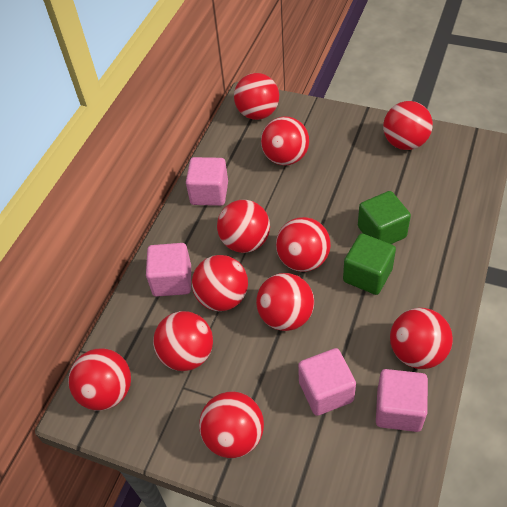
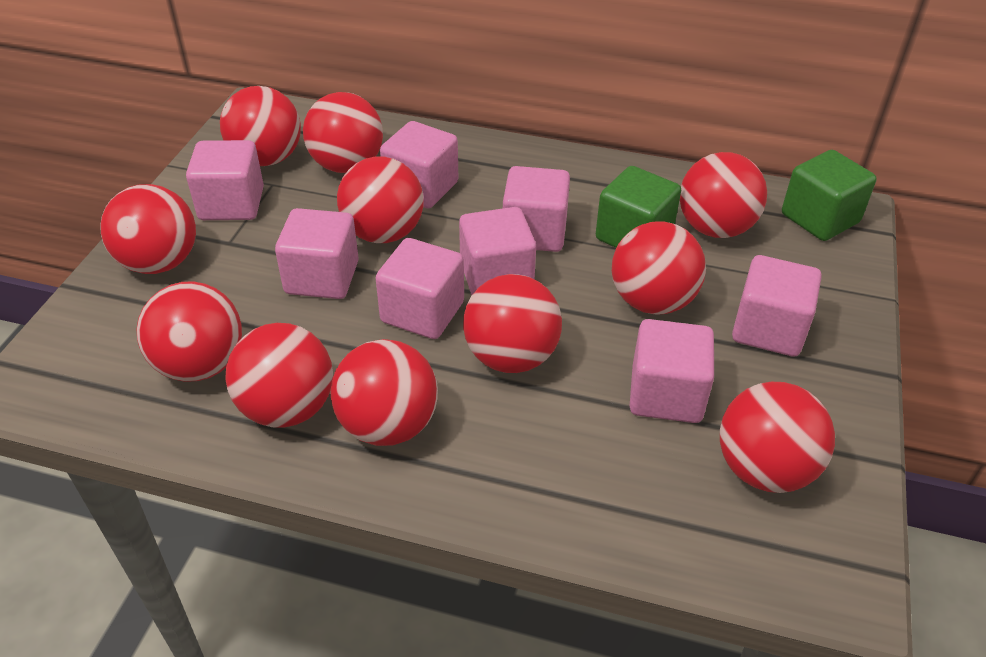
pink cube: 4 -> 8

